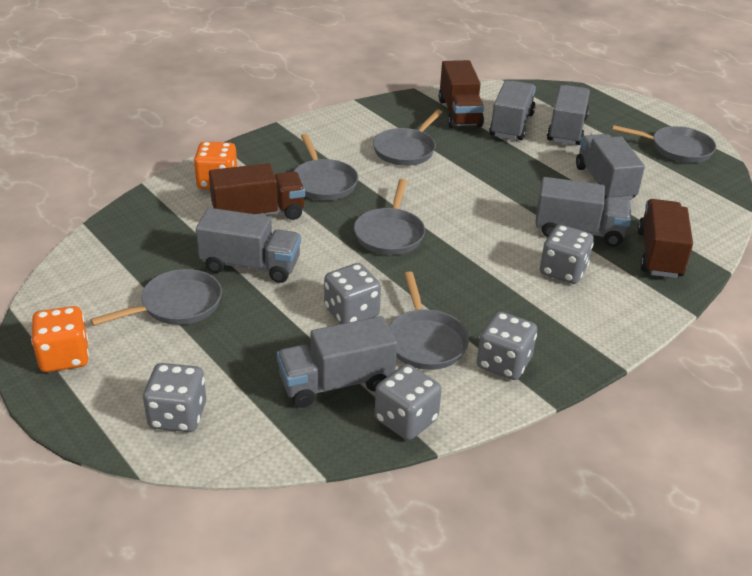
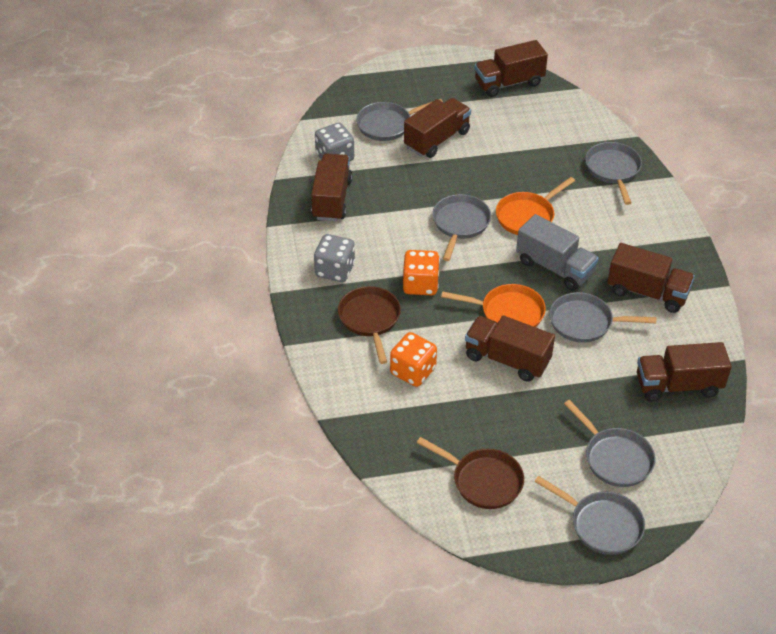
brown pan: 0 -> 2
brown truck: 3 -> 6
grey dice: 5 -> 2
grey truck: 6 -> 1
orange pan: 0 -> 2

